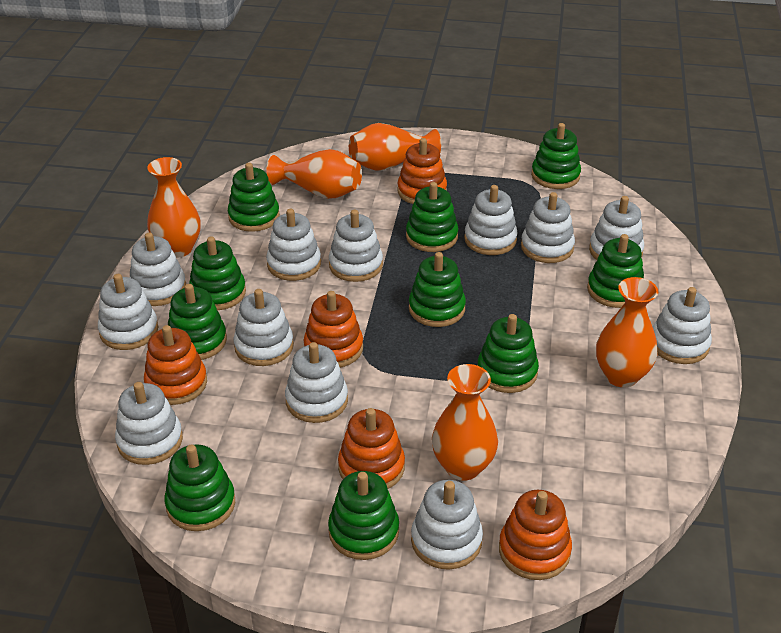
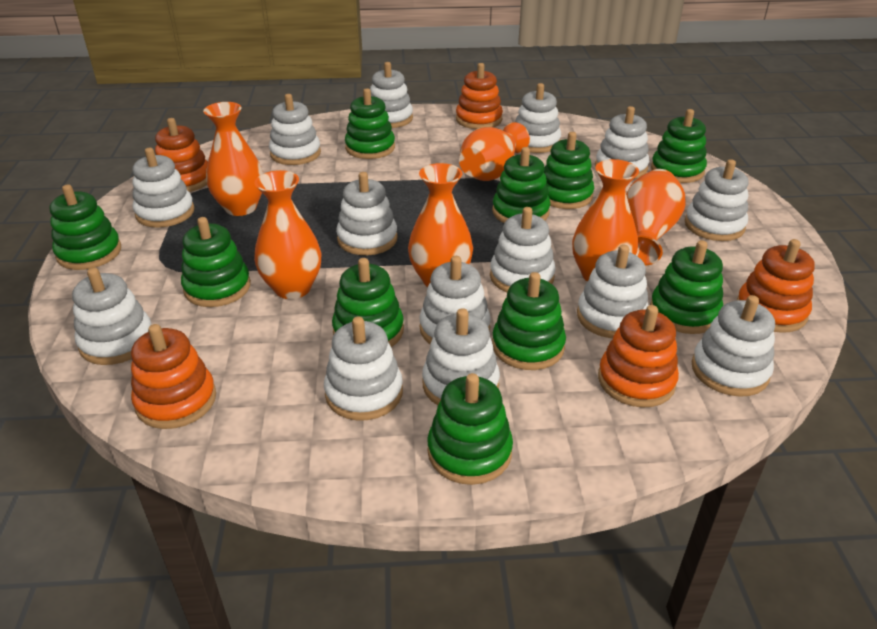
orange vase: 5 -> 6
white stacking toy: 12 -> 14

